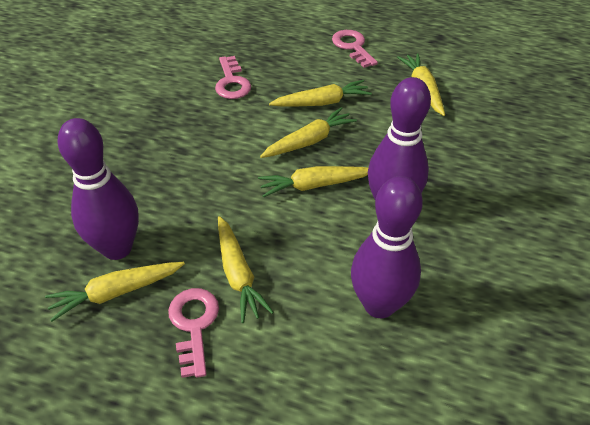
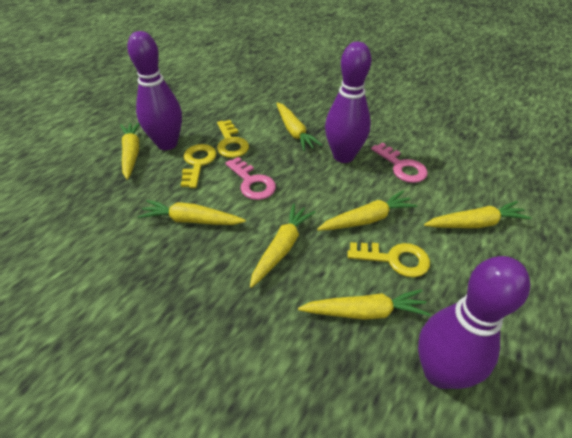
pink key: 3 -> 2
yellow carrot: 6 -> 7
yellow key: 0 -> 3

